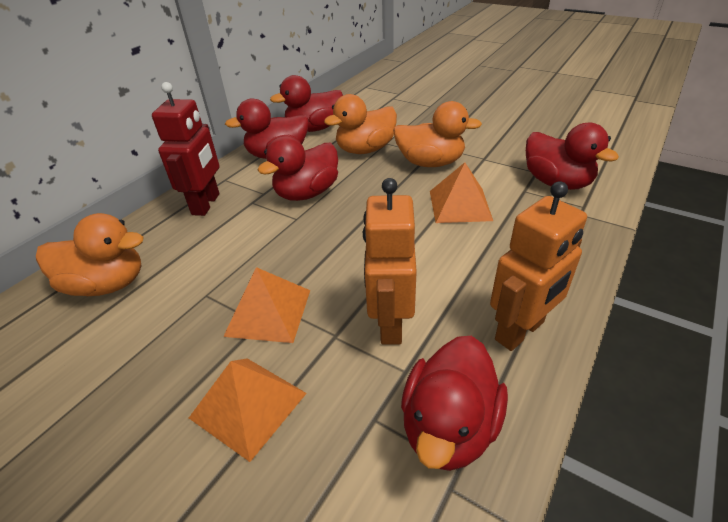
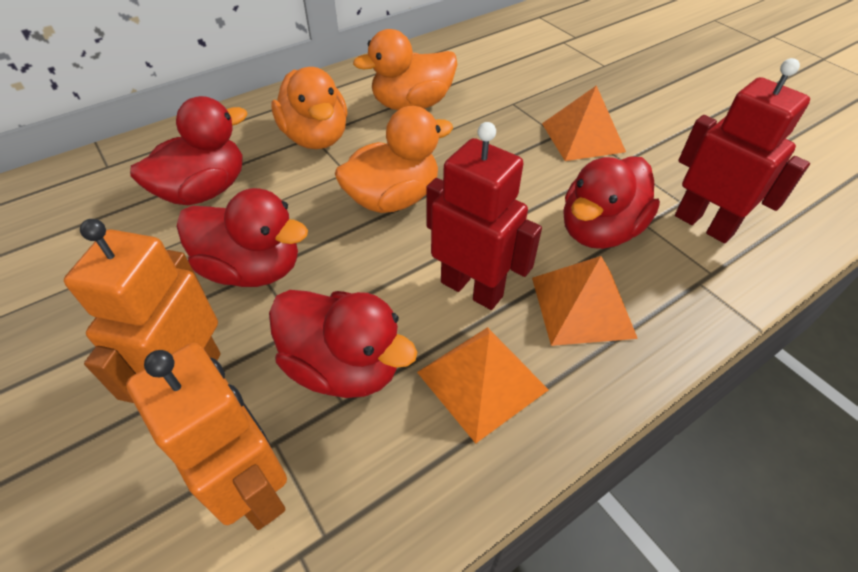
red duck: 5 -> 4
red robot: 1 -> 2

